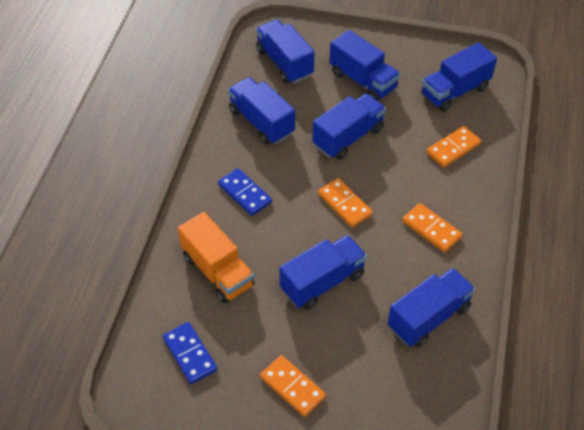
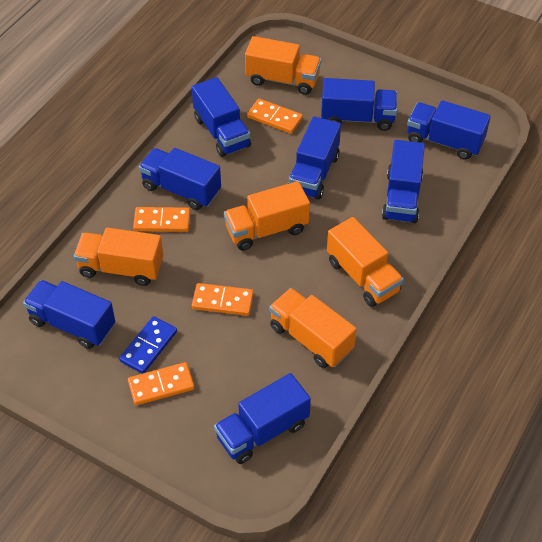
blue domino: 2 -> 1
blue truck: 7 -> 8
orange truck: 1 -> 5

